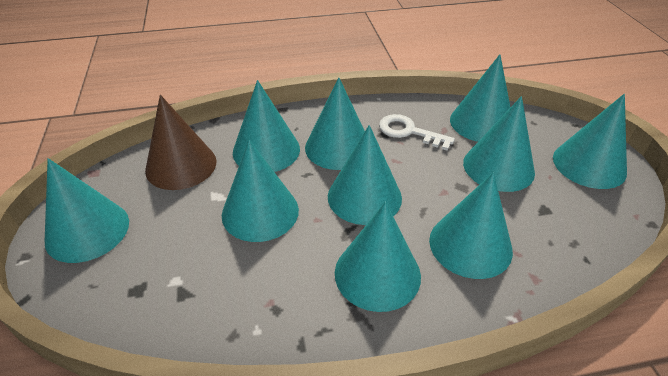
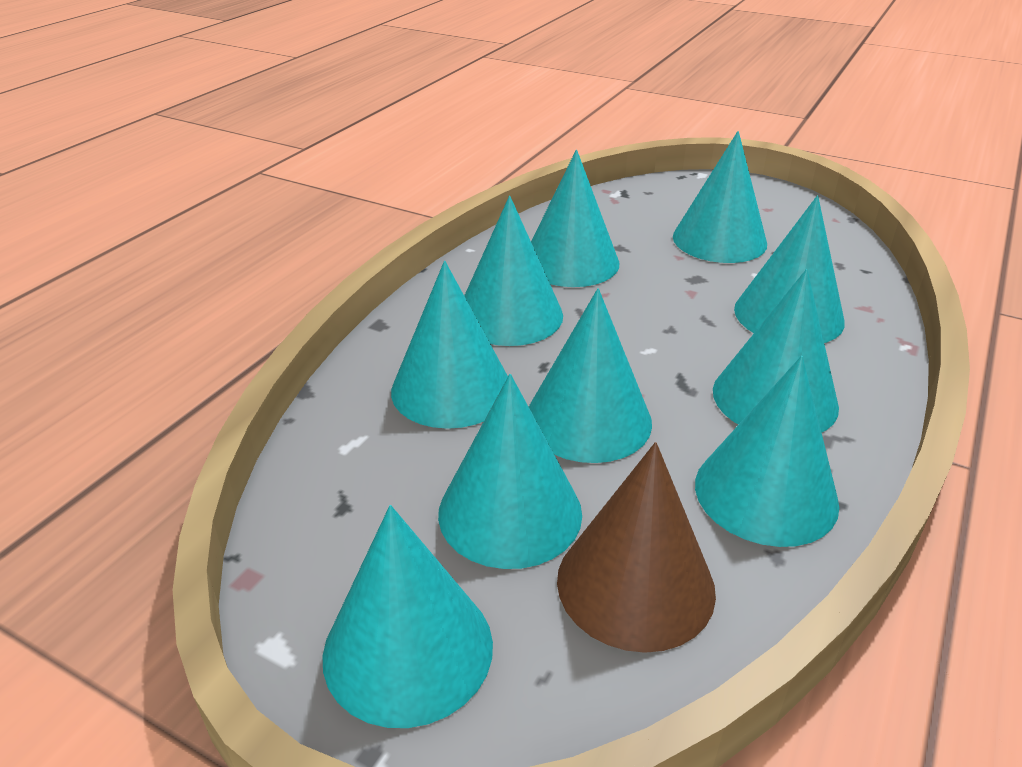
white key: 1 -> 0

